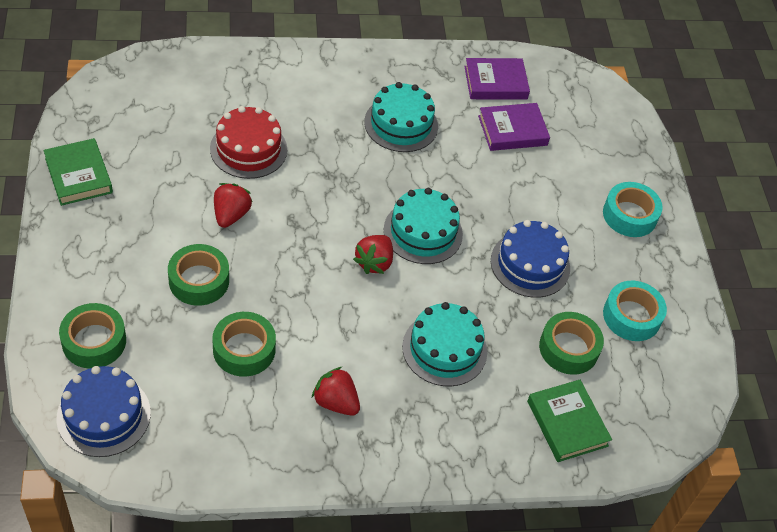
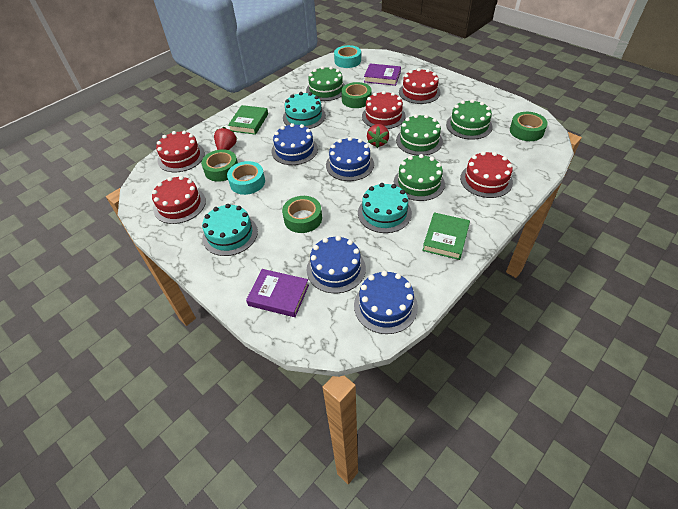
blue cake: 2 -> 4
green cake: 0 -> 4
red cake: 1 -> 5
red strawberry: 3 -> 2

